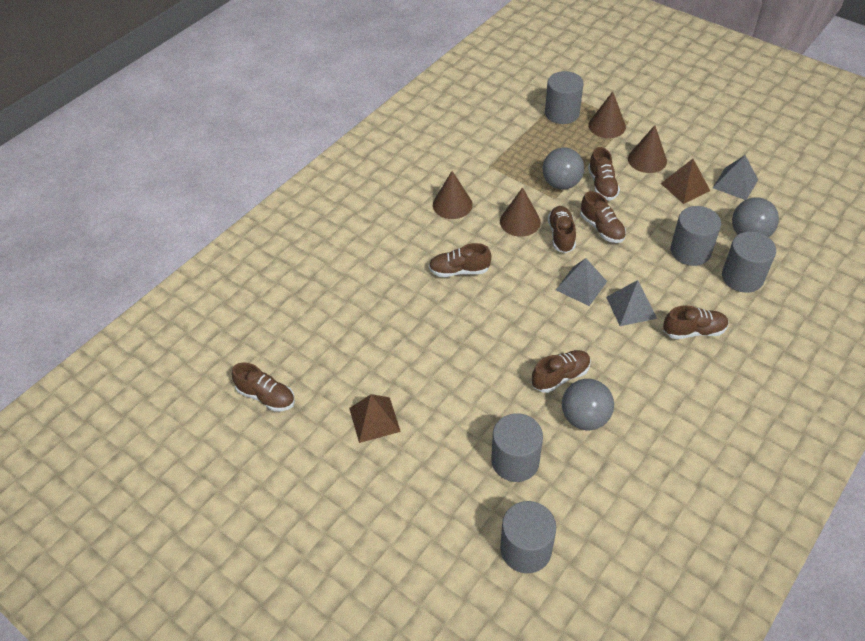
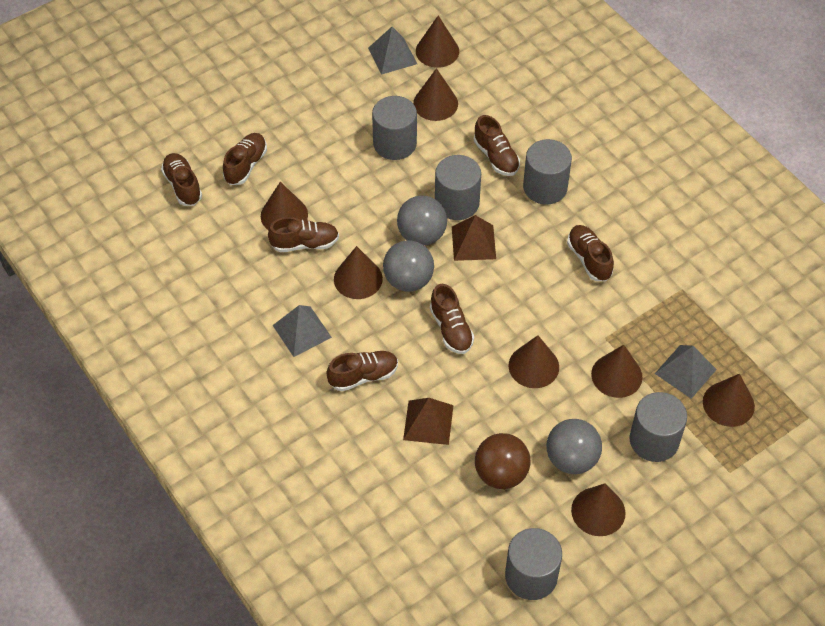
brown ball: 0 -> 1
brown cone: 4 -> 8

